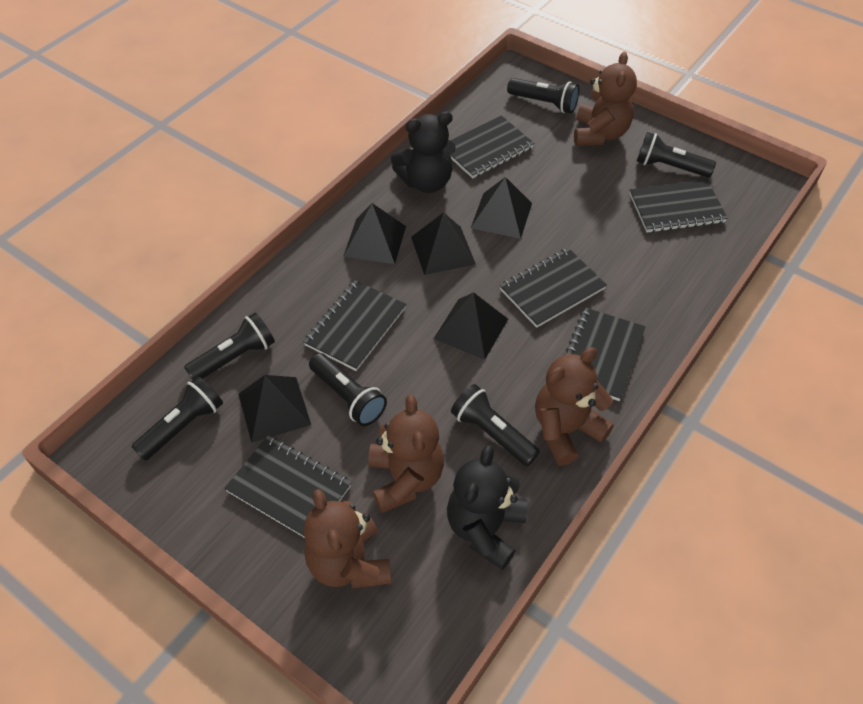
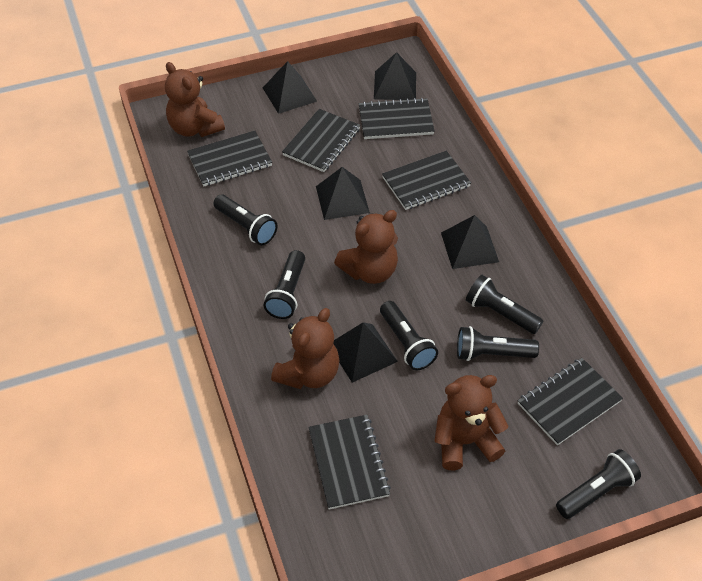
black teddy bear: 2 -> 0

